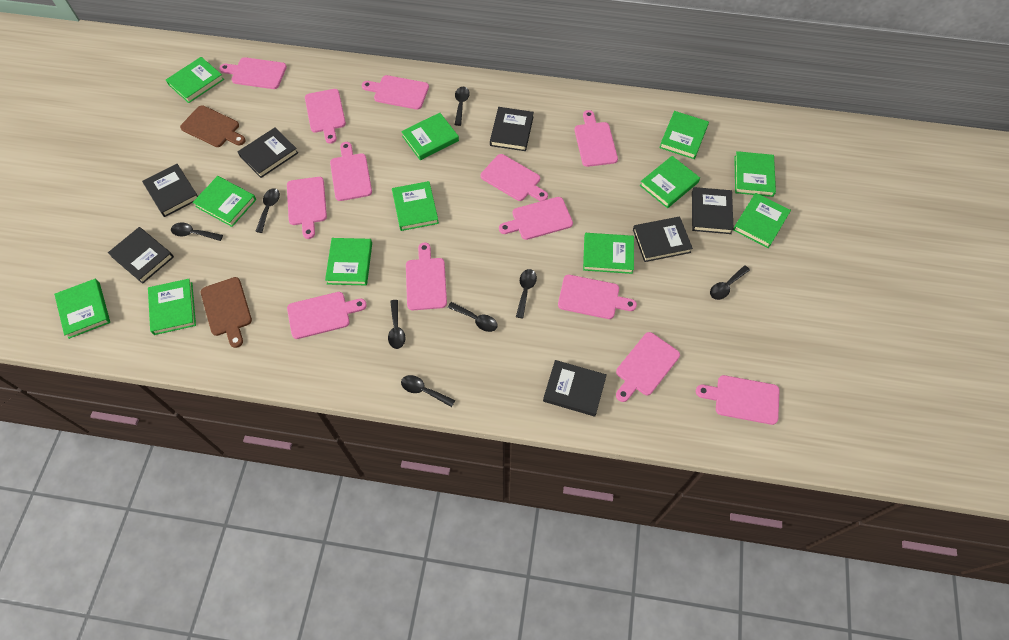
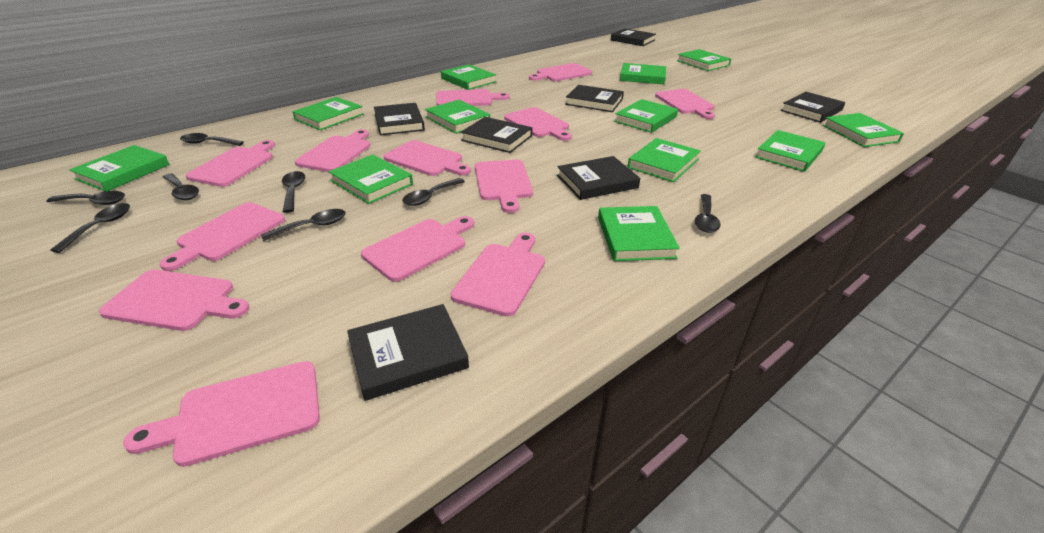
brown cutting board: 2 -> 0

